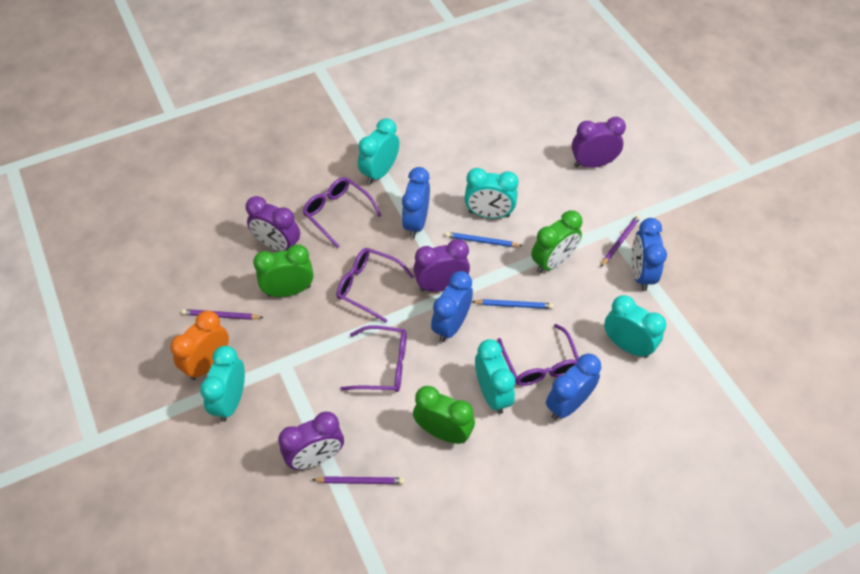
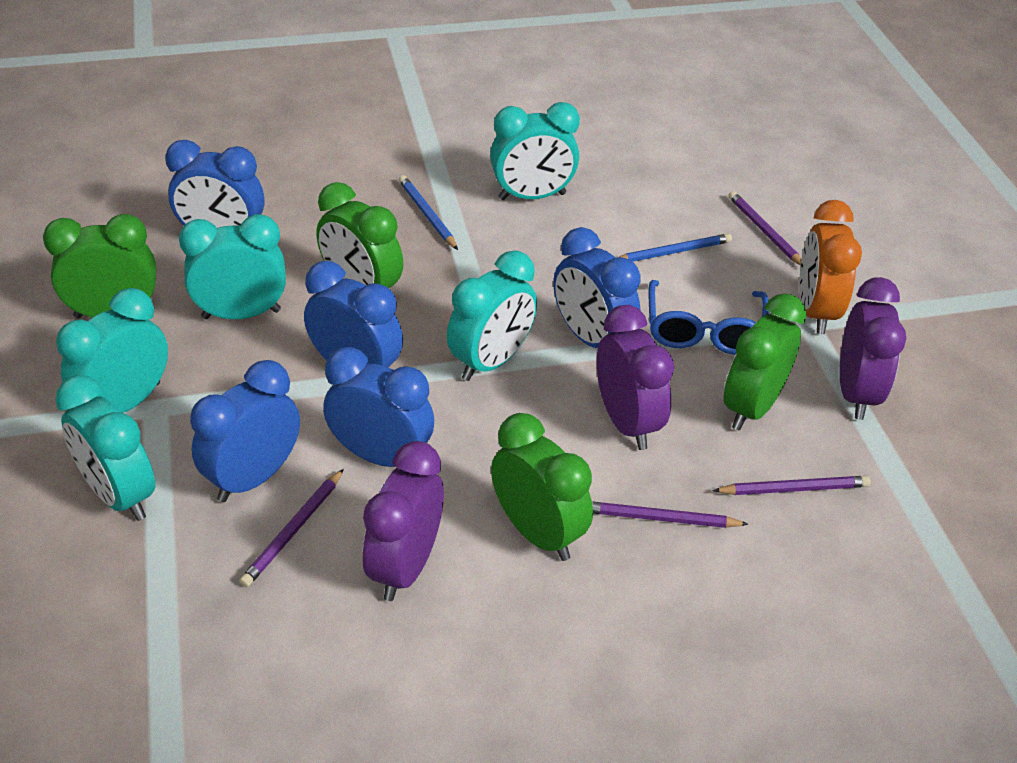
blue clock: 4 -> 5
blue glasses: 0 -> 1
green clock: 3 -> 4
purple clock: 4 -> 3
purple glasses: 4 -> 0
purple pencil: 3 -> 4

